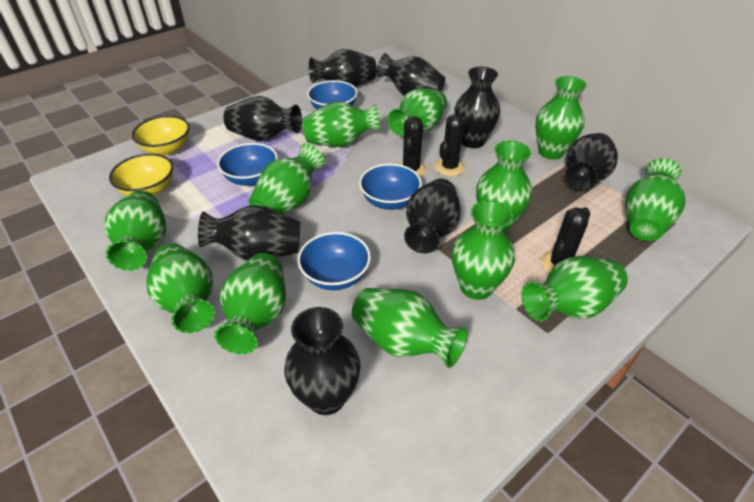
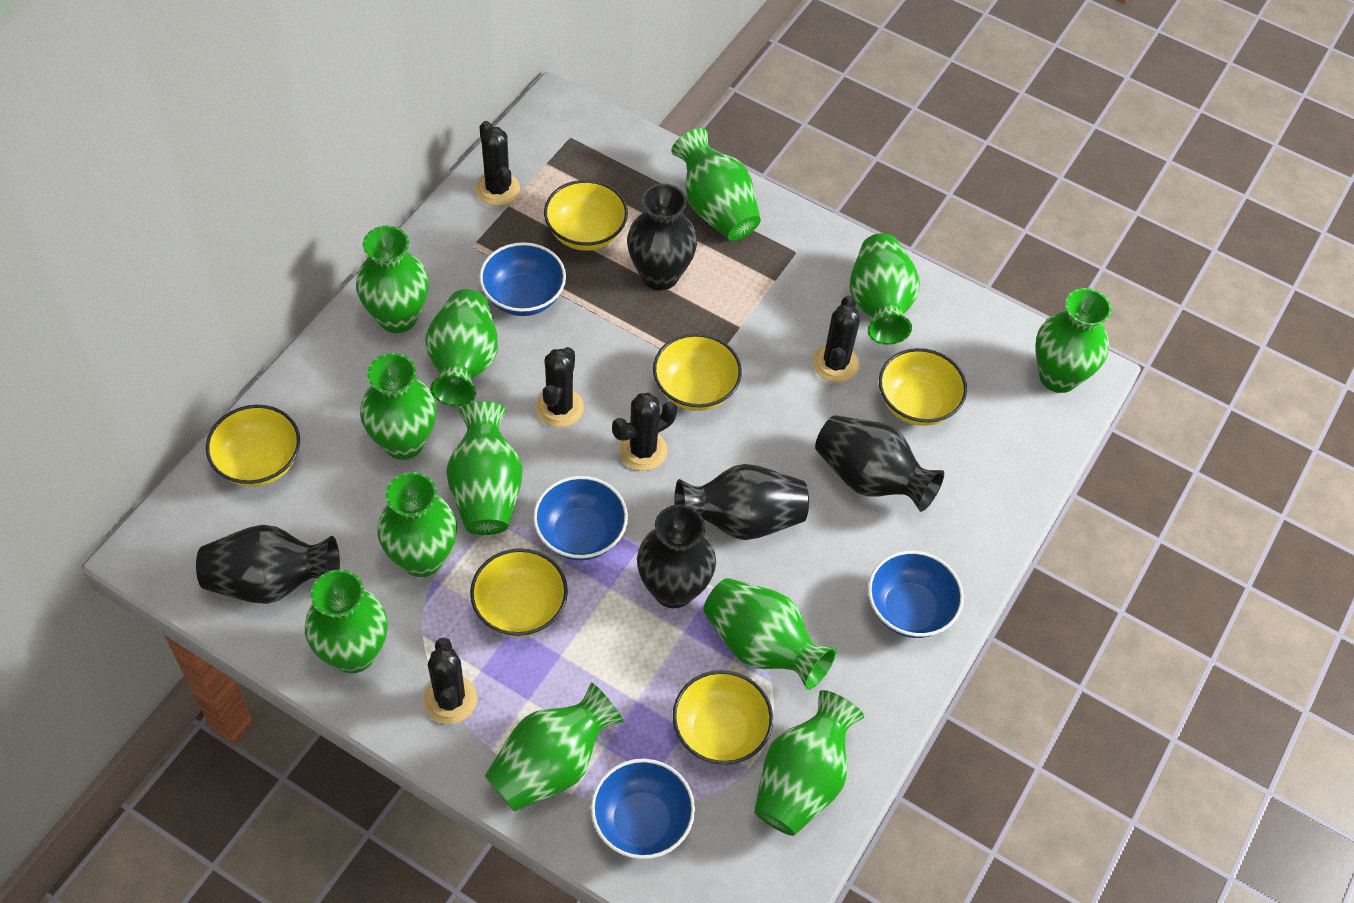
black cactus: 3 -> 5
black vase: 8 -> 5
yellow bowl: 2 -> 6

